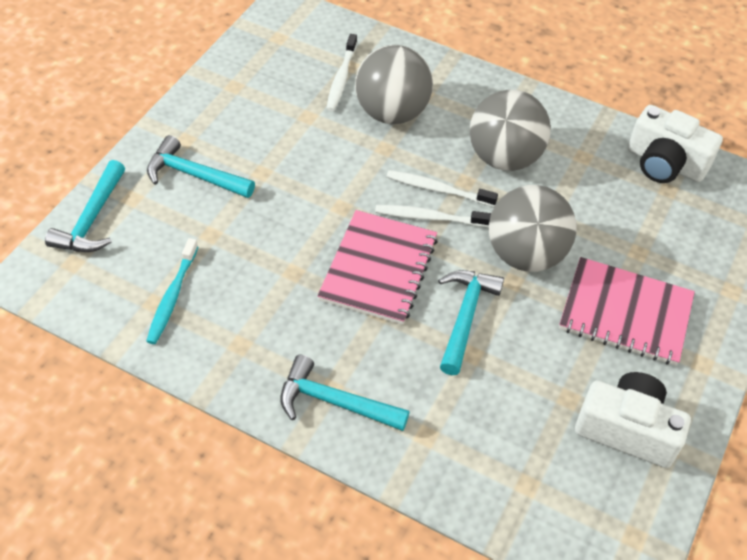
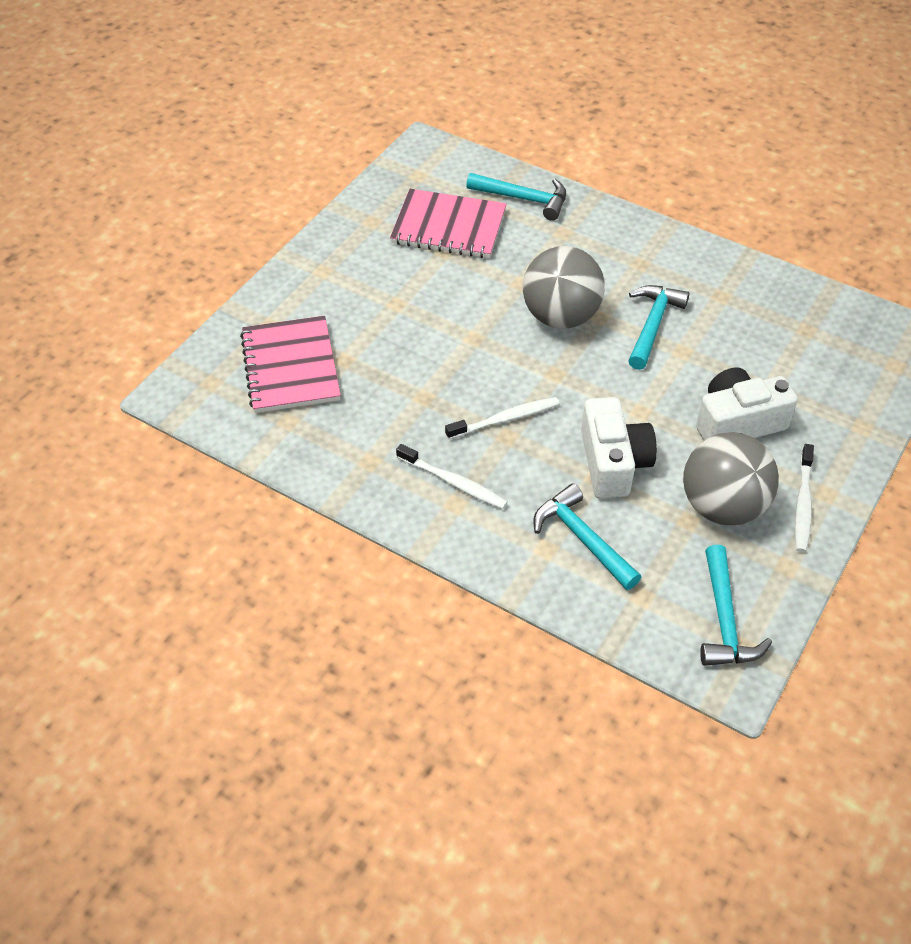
grey ball: 3 -> 2
turquoise toothbrush: 1 -> 0

